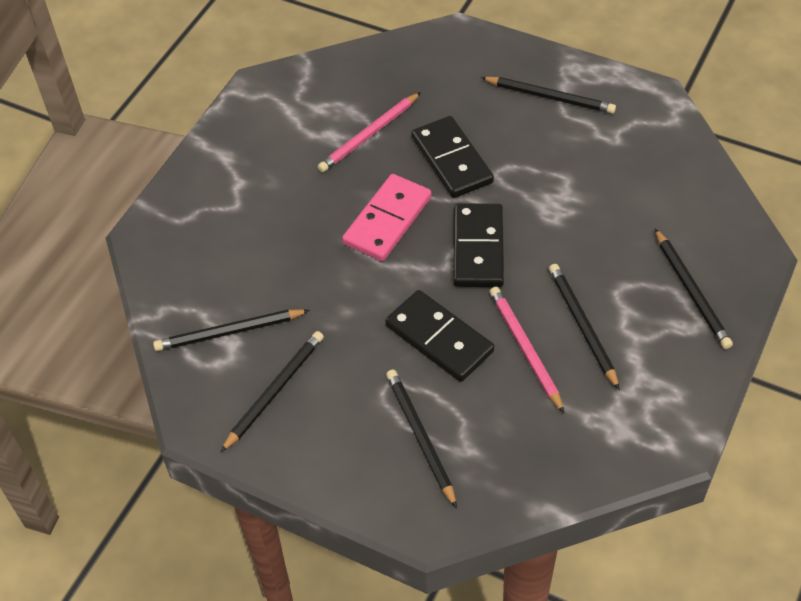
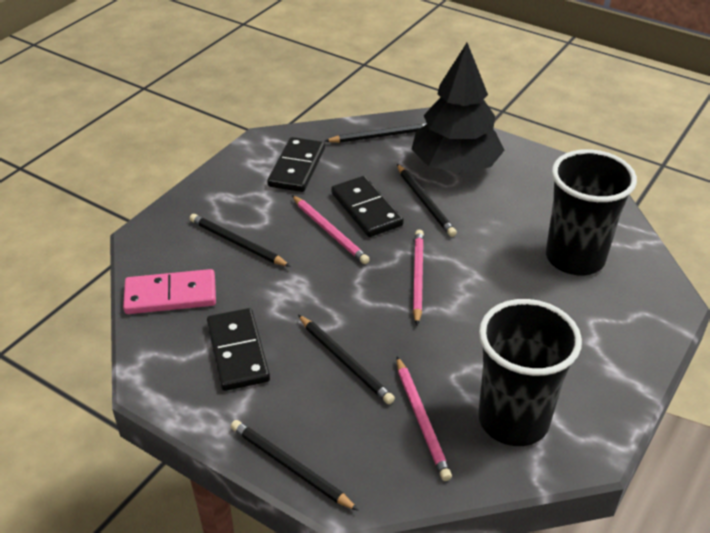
black cup: 0 -> 2
black pencil: 6 -> 5
black tree: 0 -> 1
pink pencil: 2 -> 3

